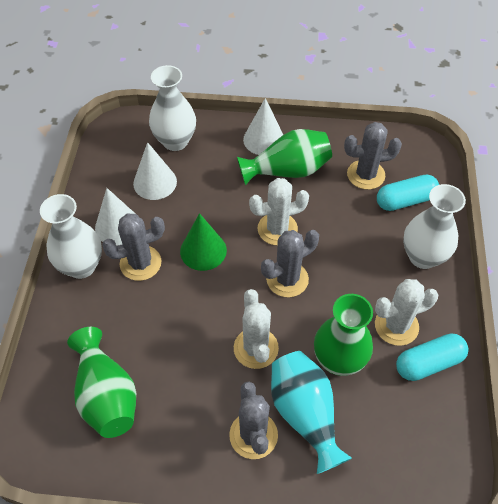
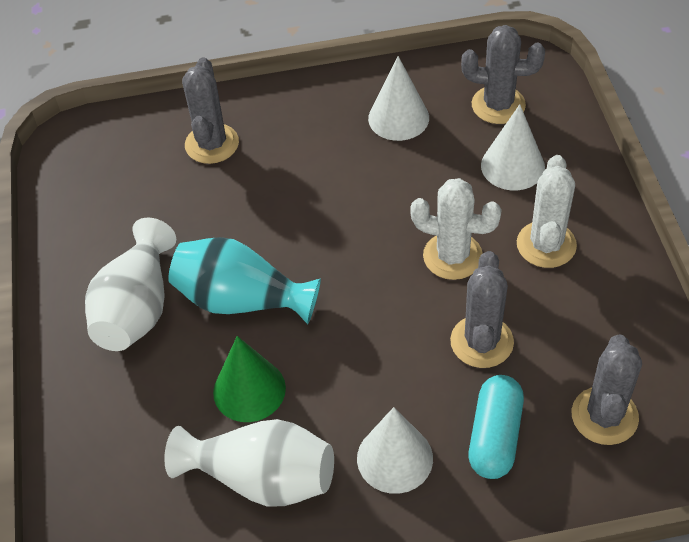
green vase: 3 -> 0
turquoise capsule: 2 -> 1
white cactus: 3 -> 2
white vase: 3 -> 2

